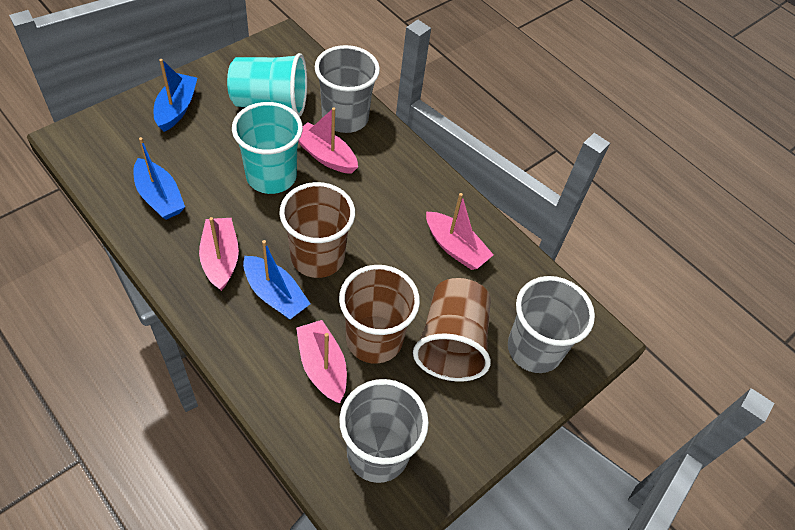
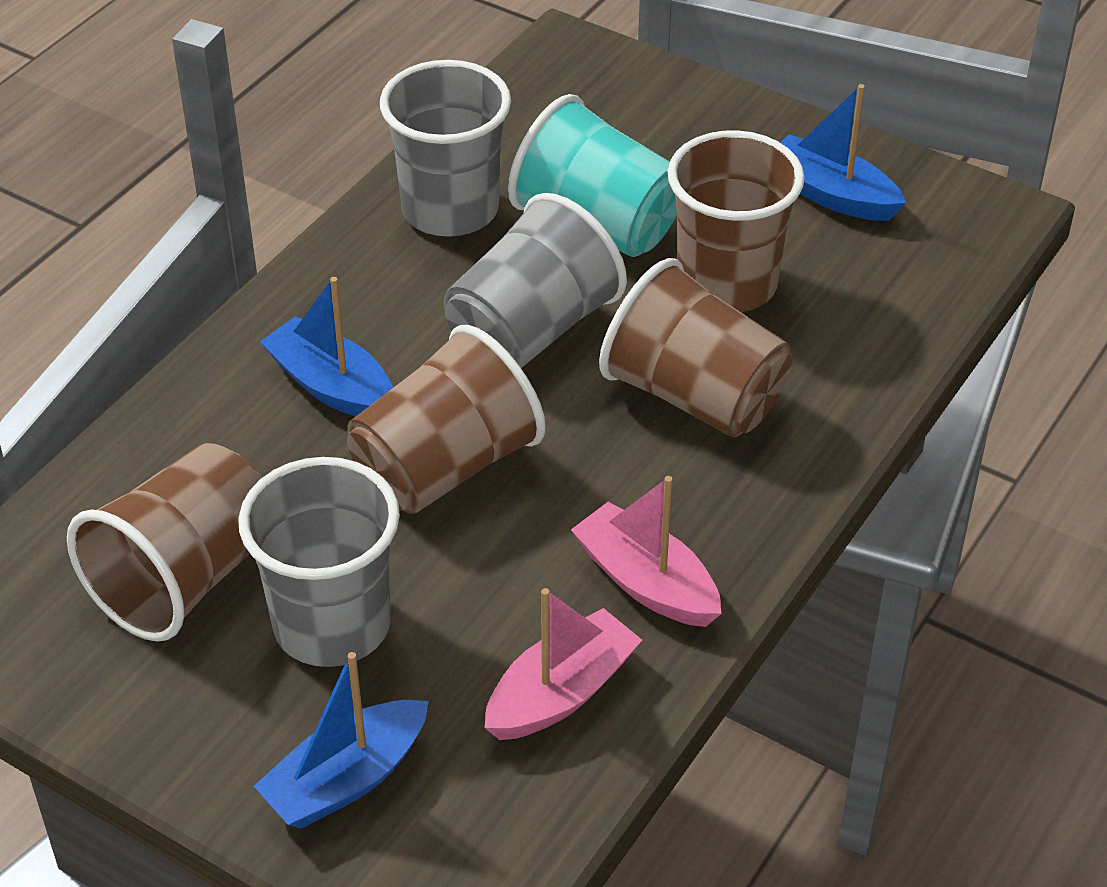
brown cup: 3 -> 4
pink boat: 4 -> 2
turquoise cup: 2 -> 1

